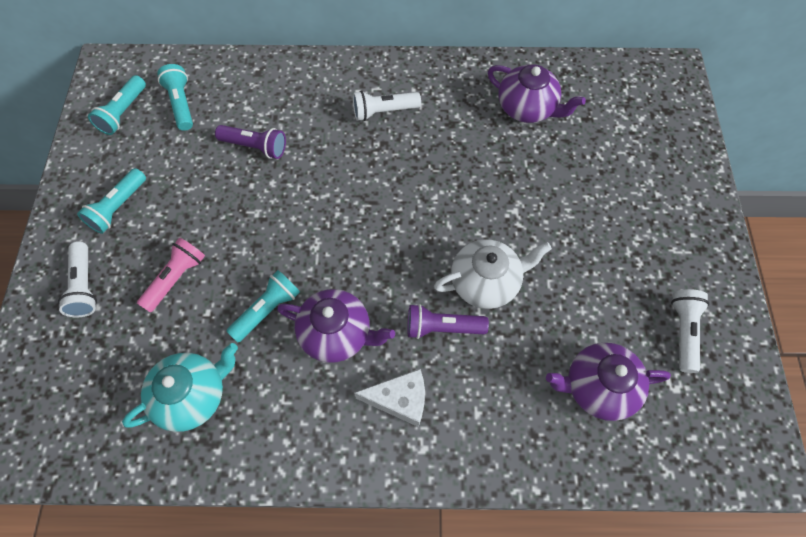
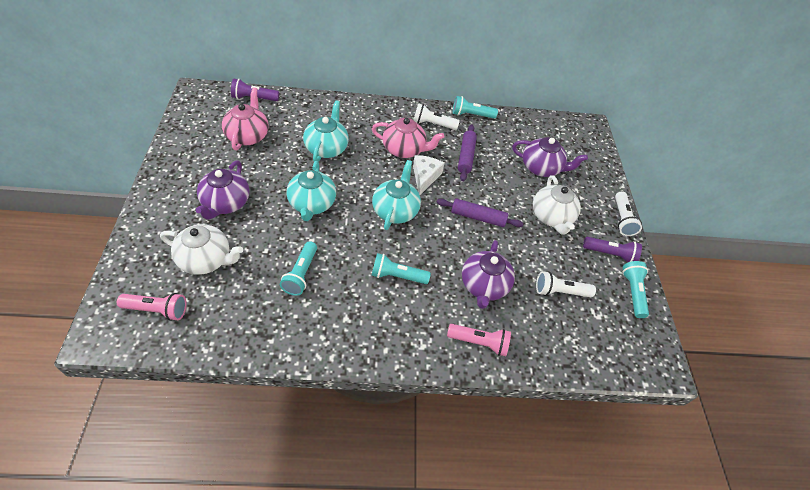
pink flashlight: 1 -> 2
pink teapot: 0 -> 2
purple rolling pin: 0 -> 2
turquoise teapot: 1 -> 3
white teapot: 1 -> 2

